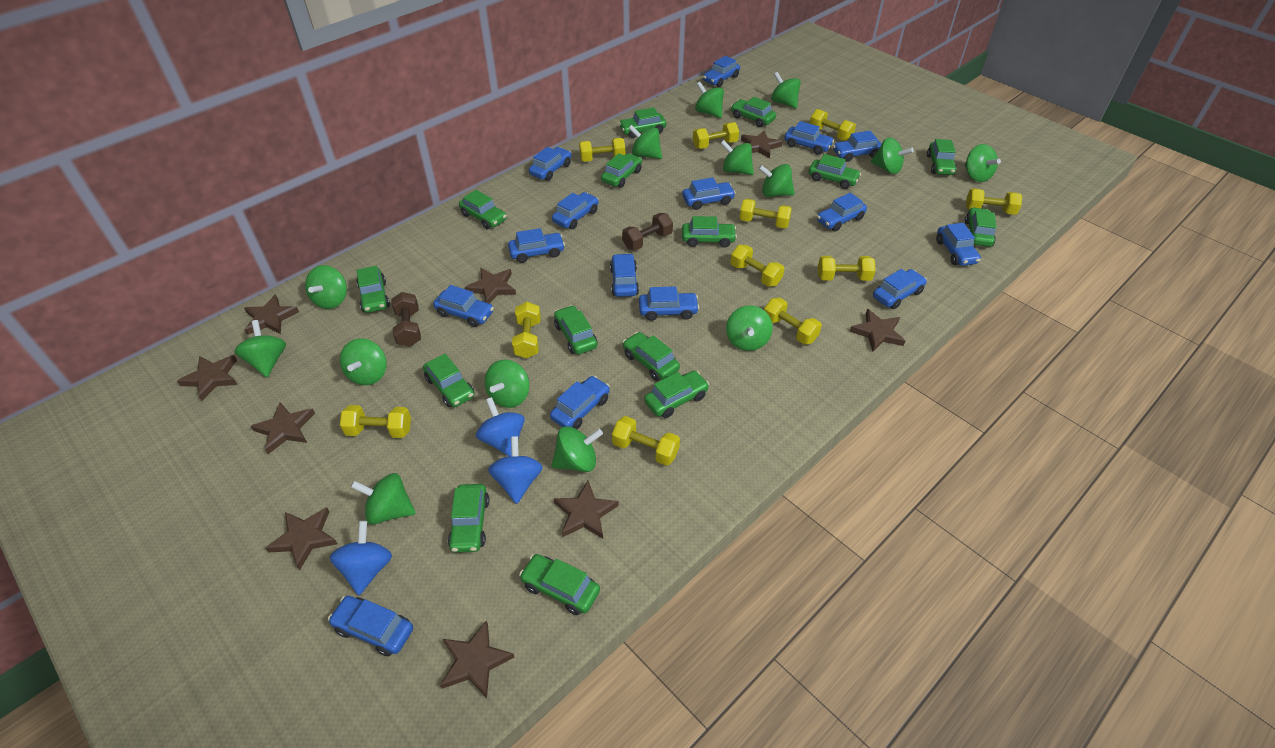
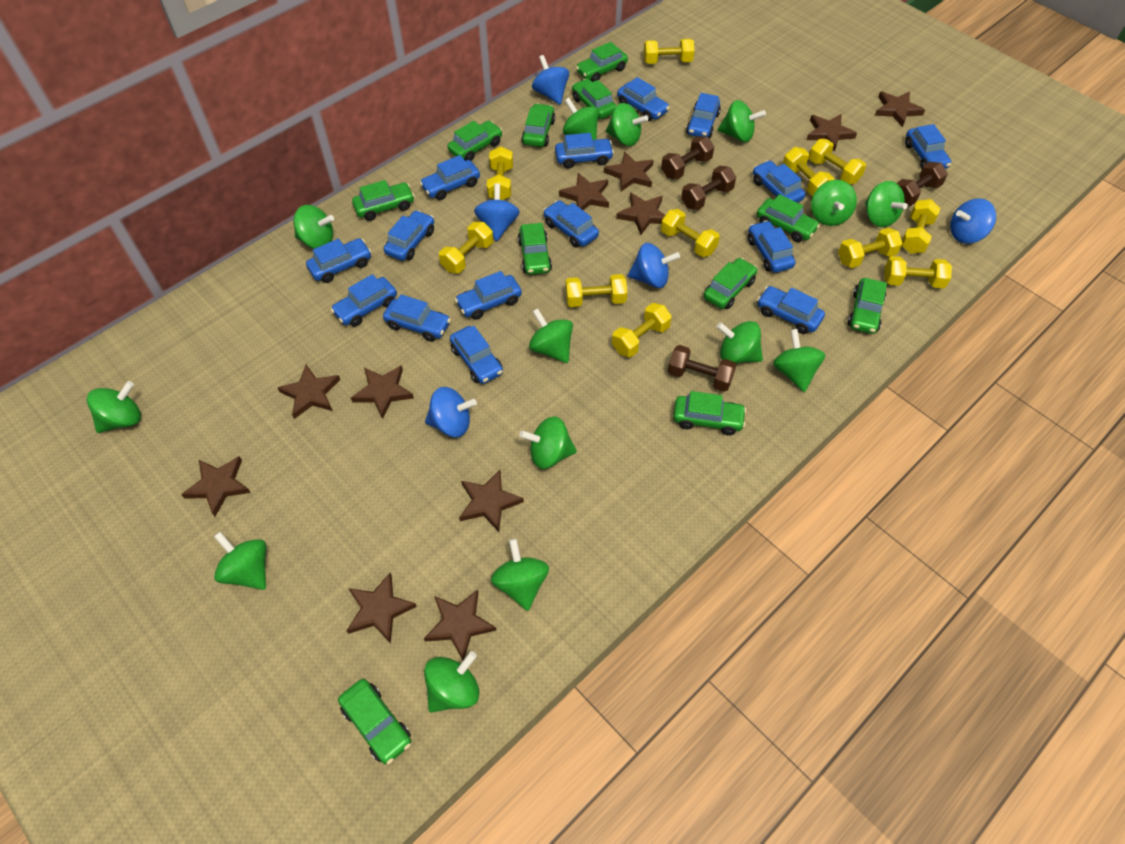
blue spinning top: 3 -> 5
brown dumbbell: 2 -> 4
brown star: 9 -> 11
green car: 15 -> 11

